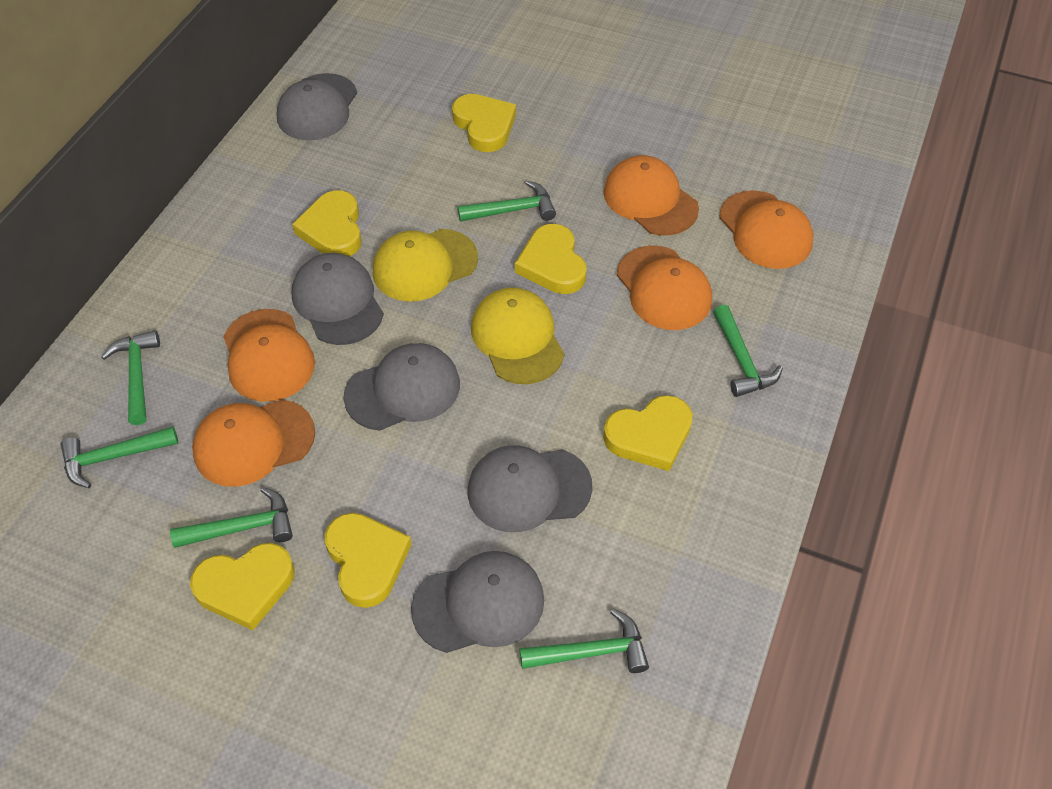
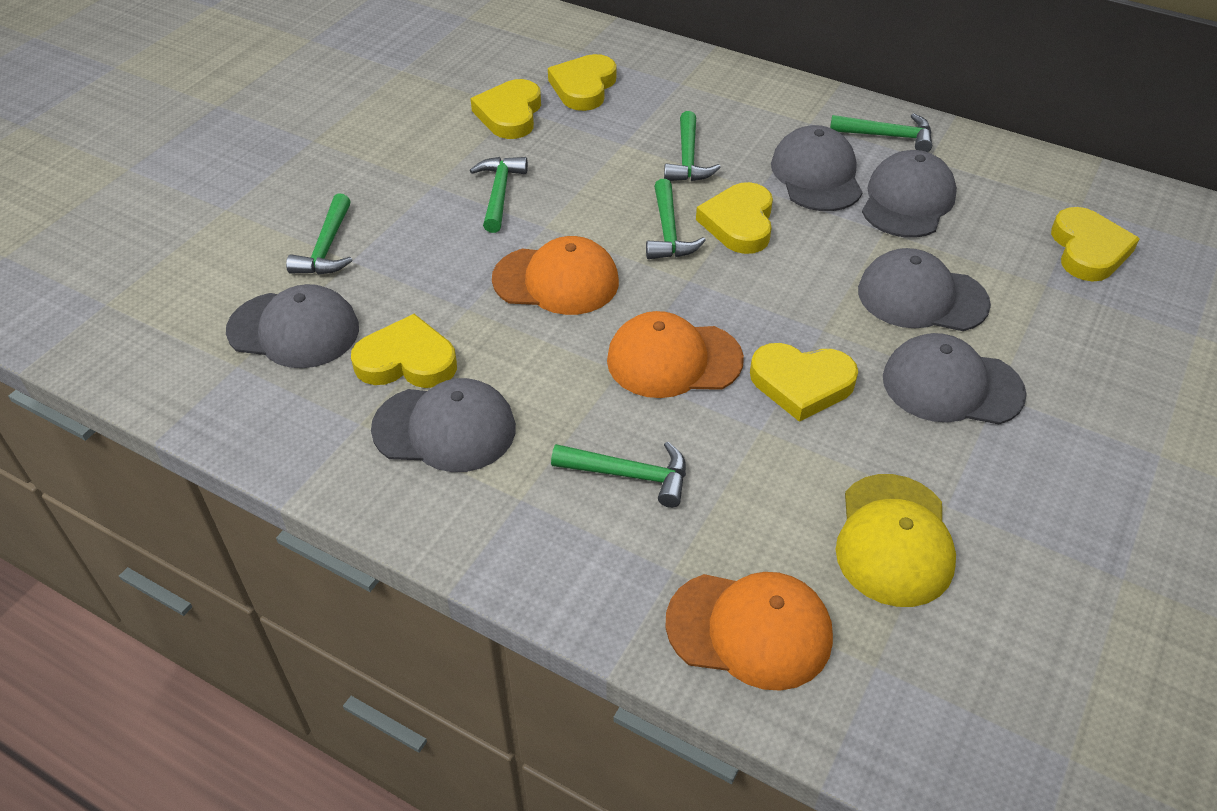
grey cap: 5 -> 6
orange cap: 5 -> 3
yellow cap: 2 -> 1

